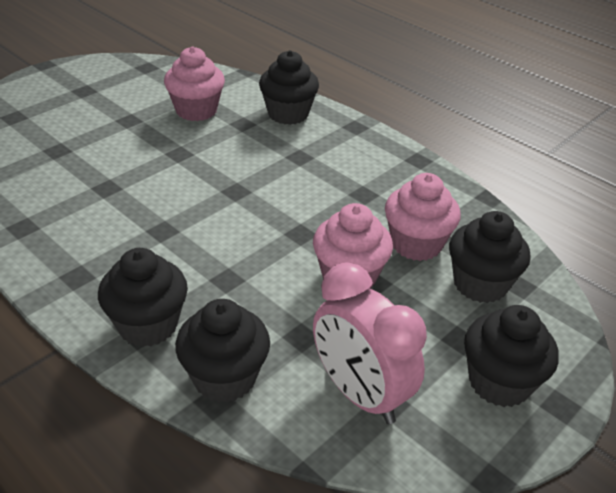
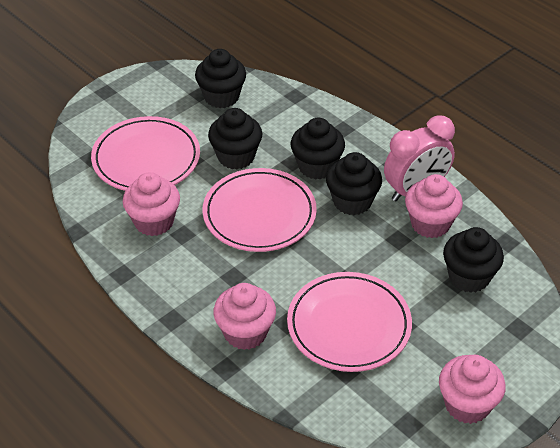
pink cupcake: 3 -> 4
pink plate: 0 -> 3

